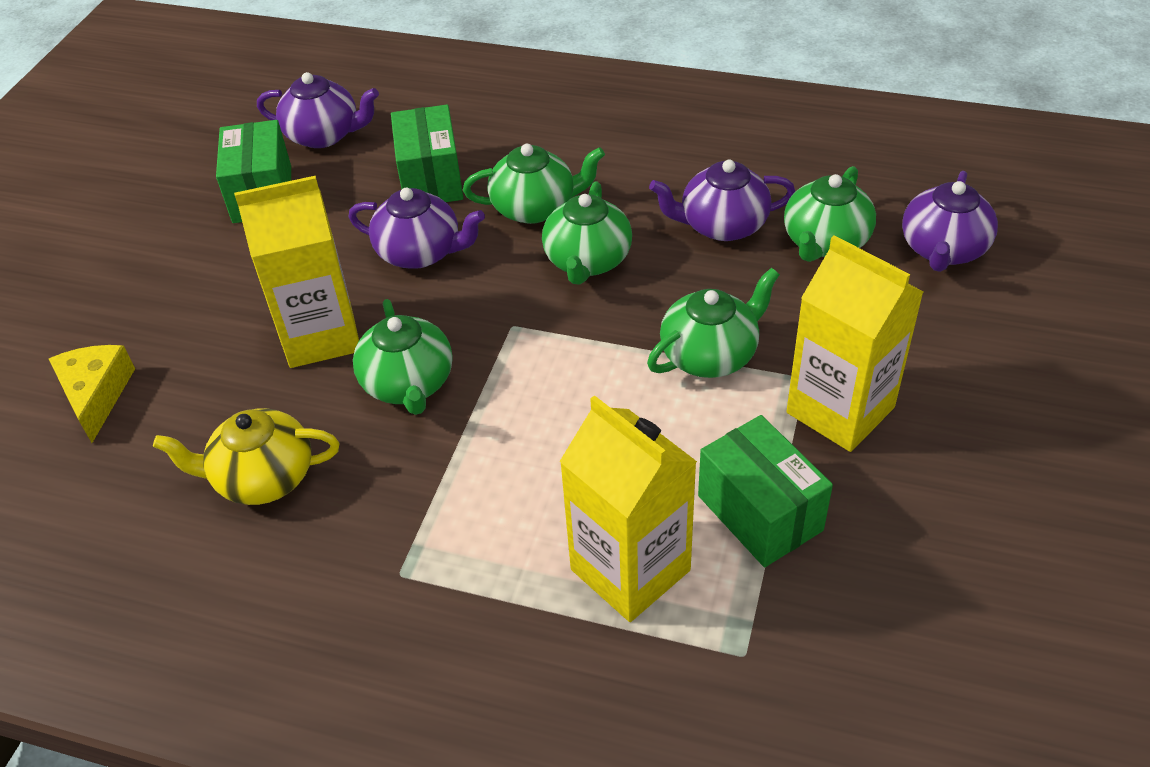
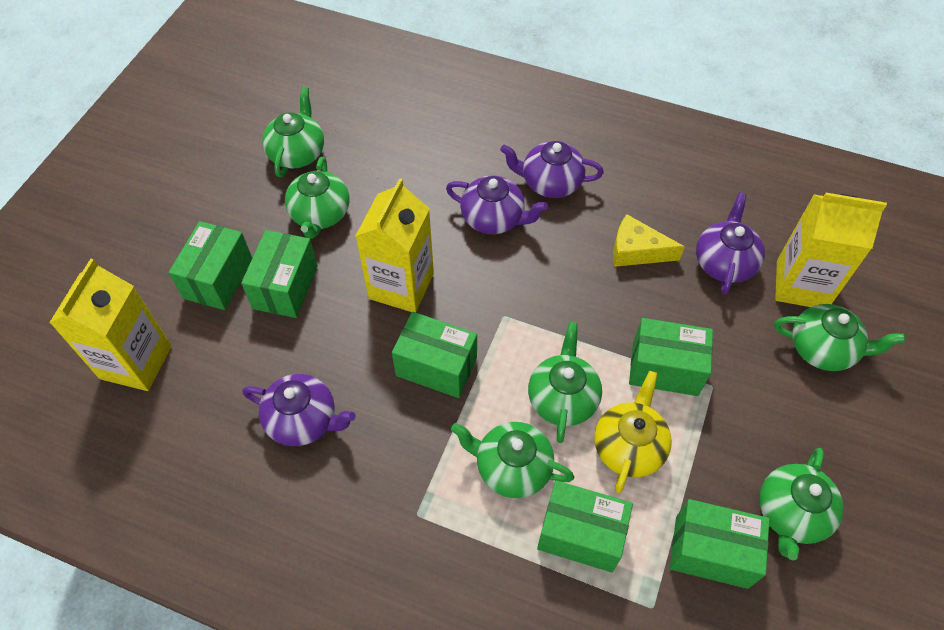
green box: 3 -> 6
green teapot: 5 -> 6

